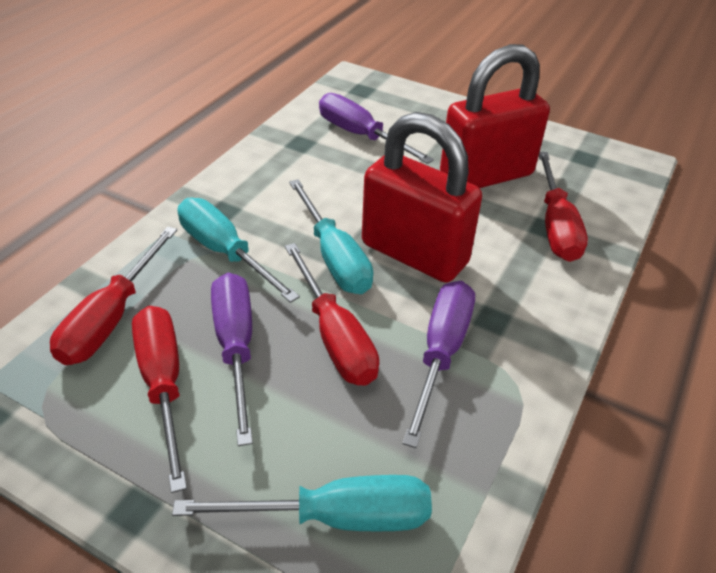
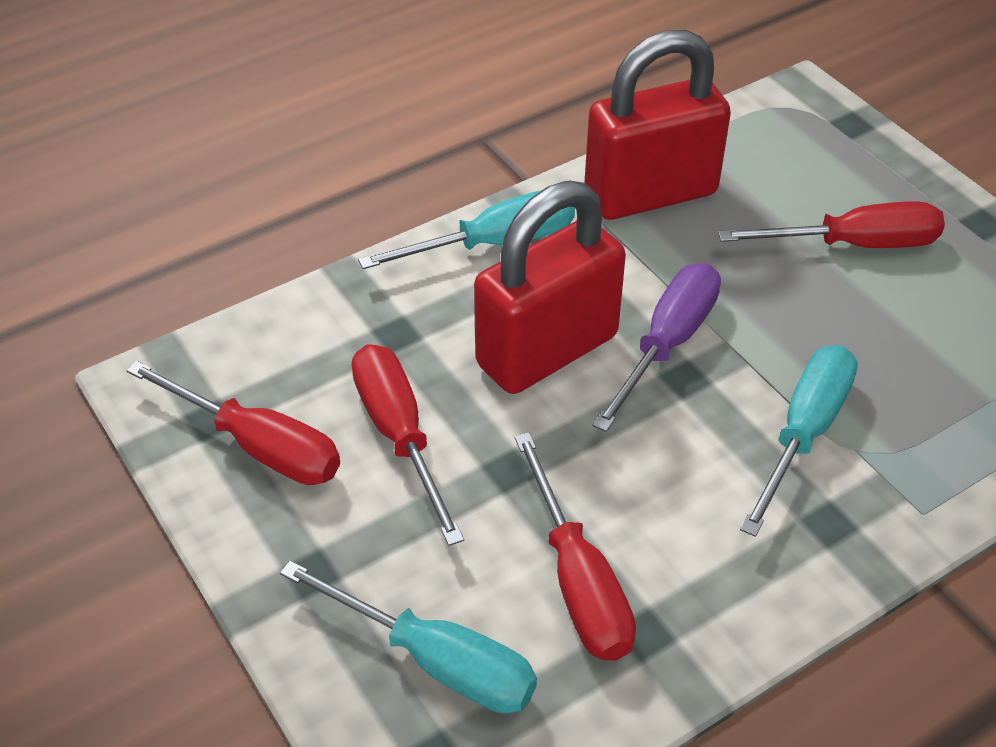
purple screwdriver: 3 -> 1

